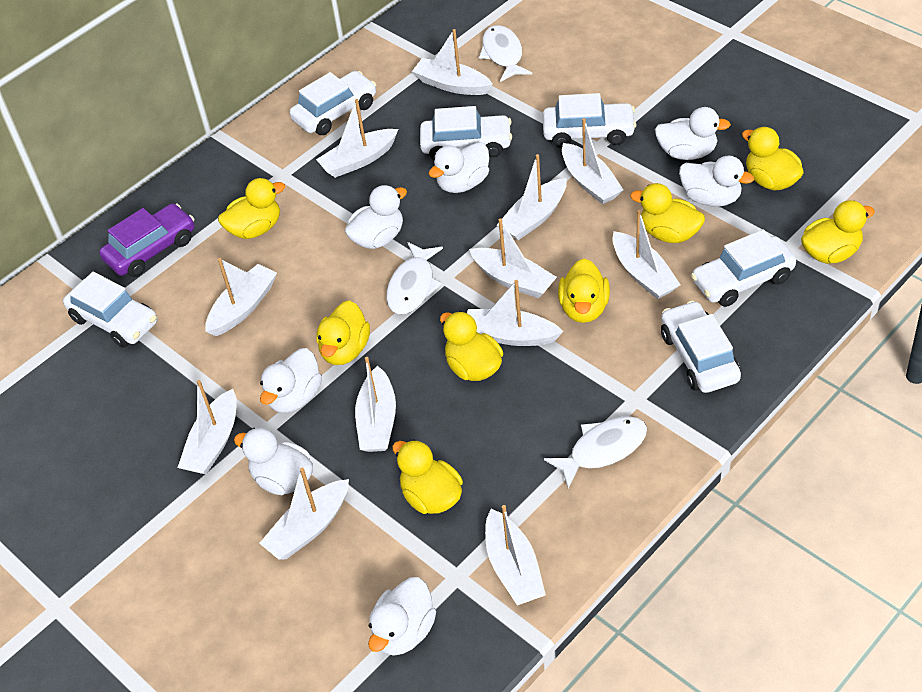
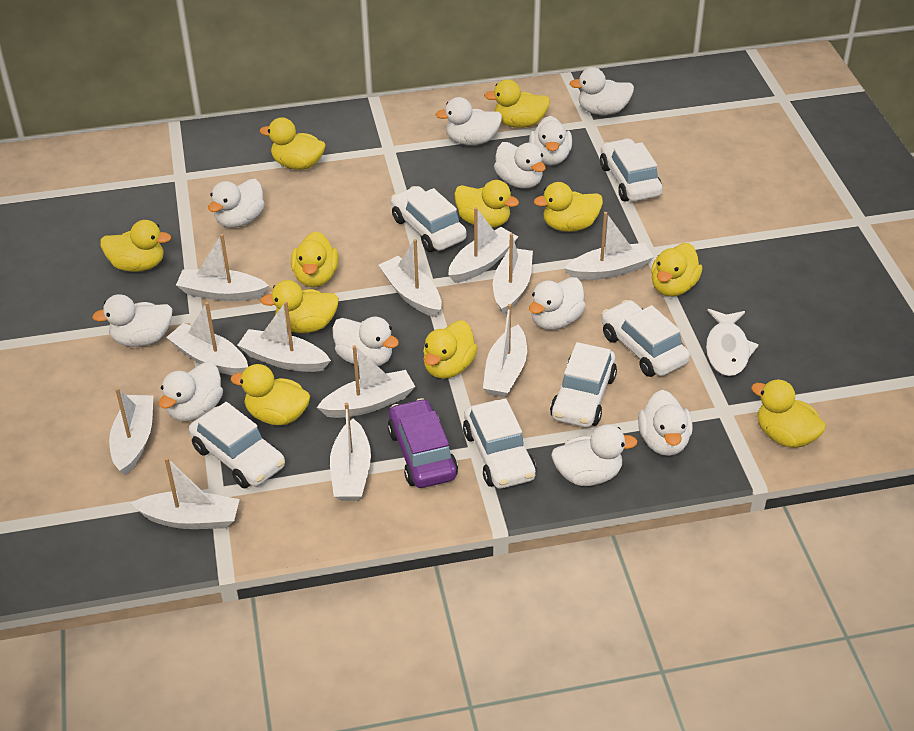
white duck: 7 -> 11
white fish: 3 -> 1
yellow duck: 8 -> 11

